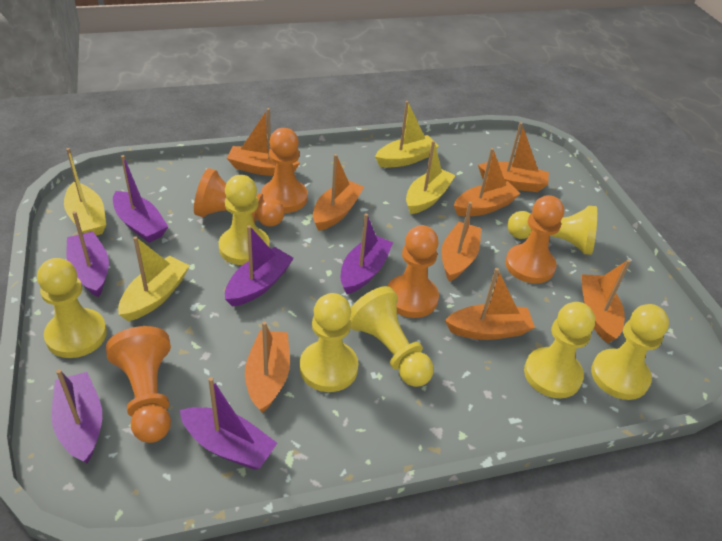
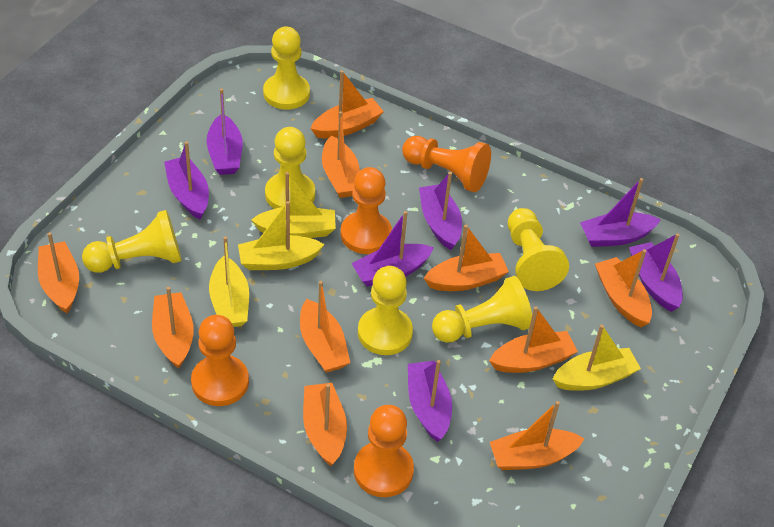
orange boat: 8 -> 10
orange pawn: 5 -> 4
purple boat: 6 -> 7
yellow pawn: 7 -> 6

